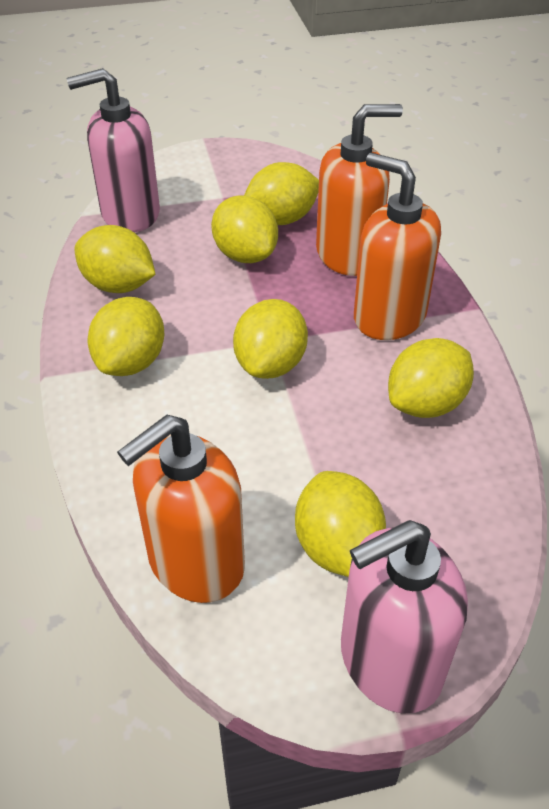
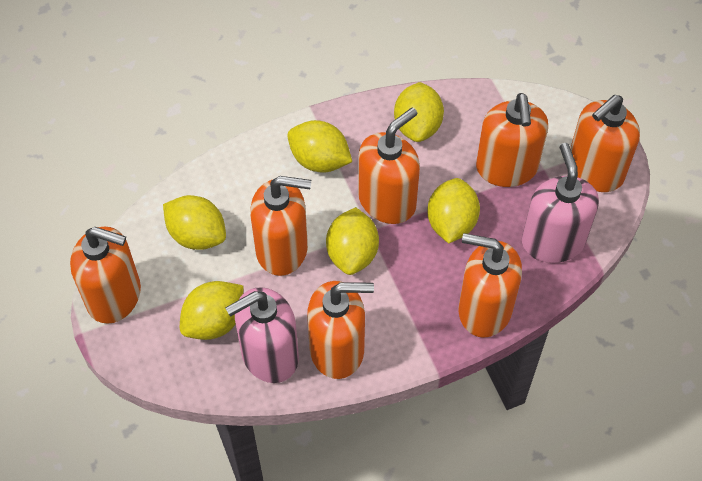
orange soap dispenser: 3 -> 7
yellow lemon: 7 -> 6

